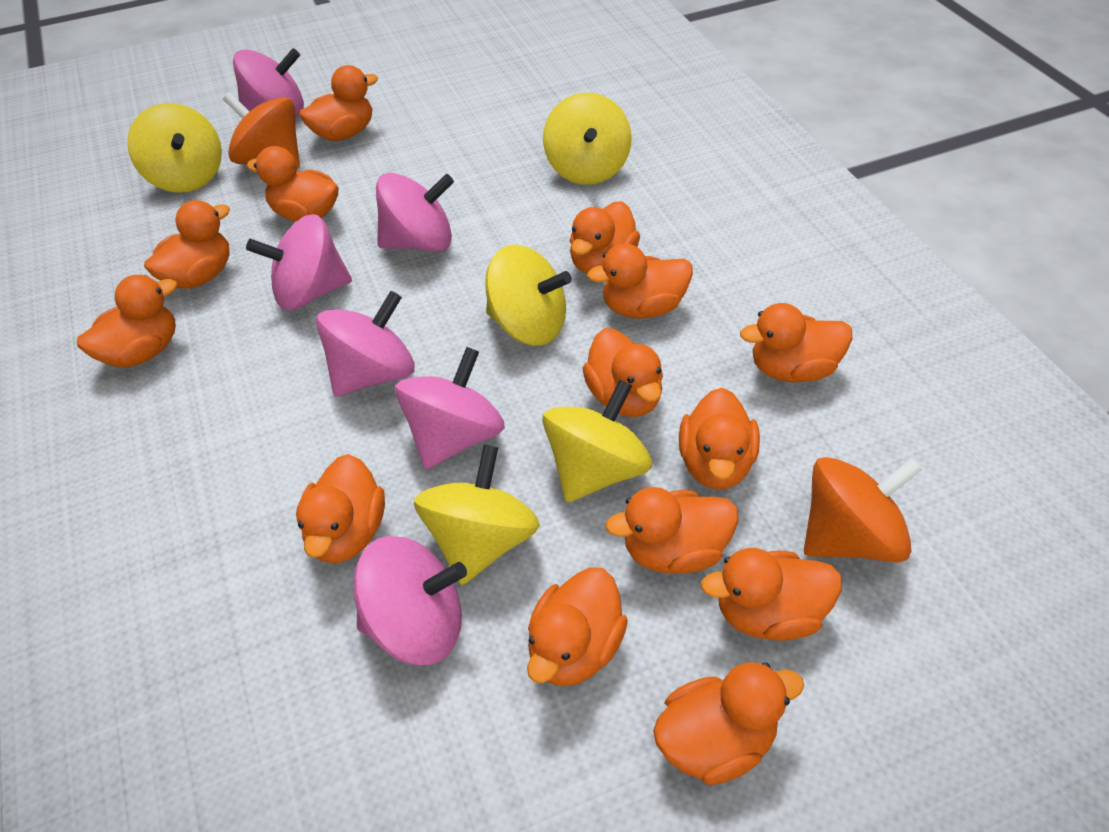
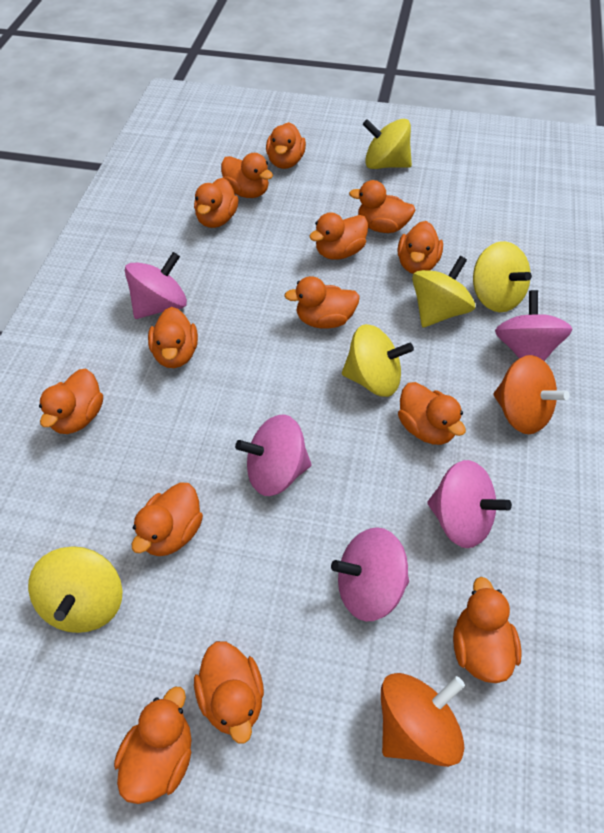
pink spinning top: 6 -> 5

